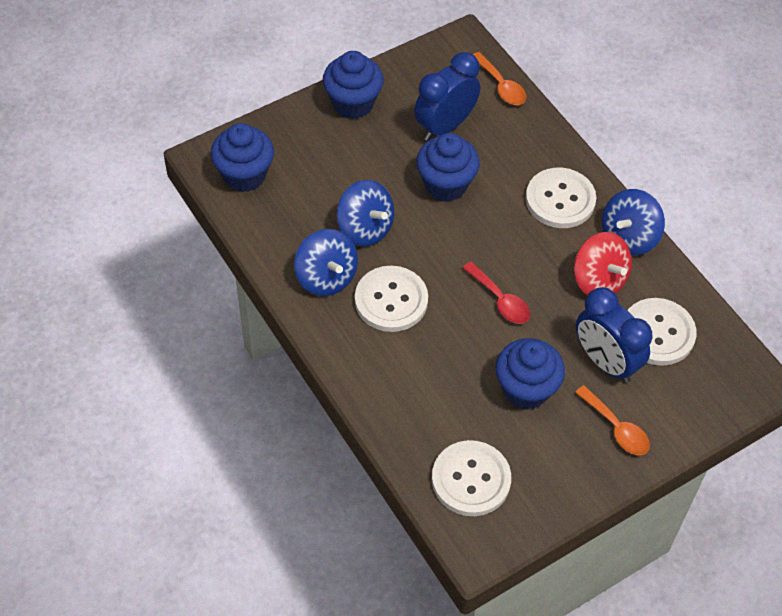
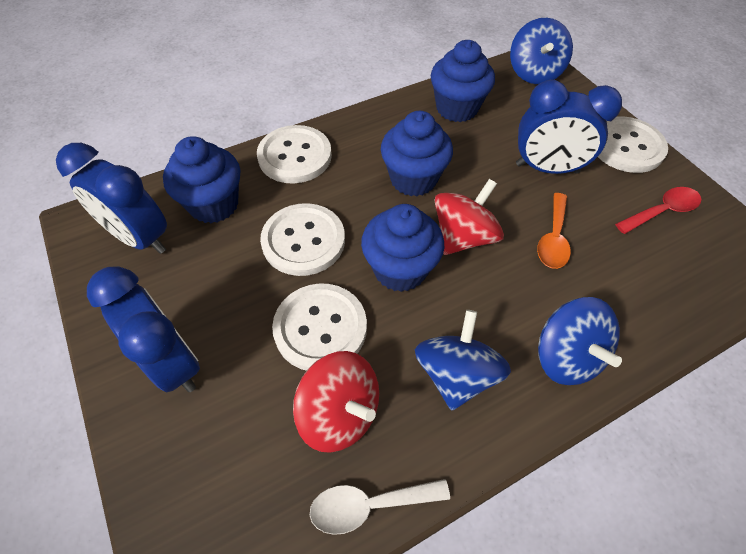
blue clock: 2 -> 3
orange spoon: 2 -> 1
red spinning top: 1 -> 2
white spoon: 0 -> 1

